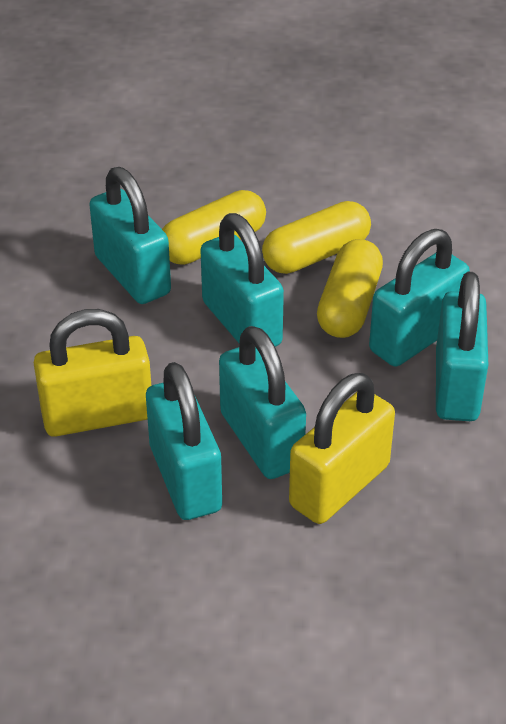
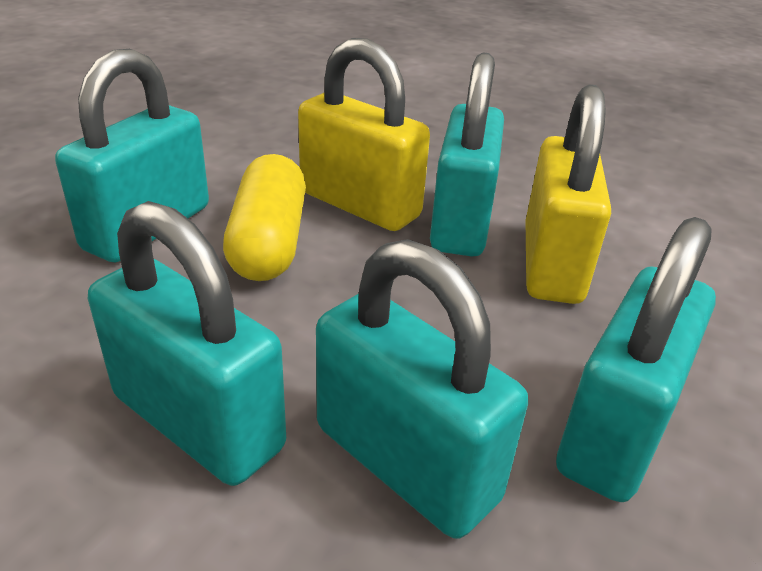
turquoise padlock: 6 -> 5
yellow capsule: 3 -> 1

